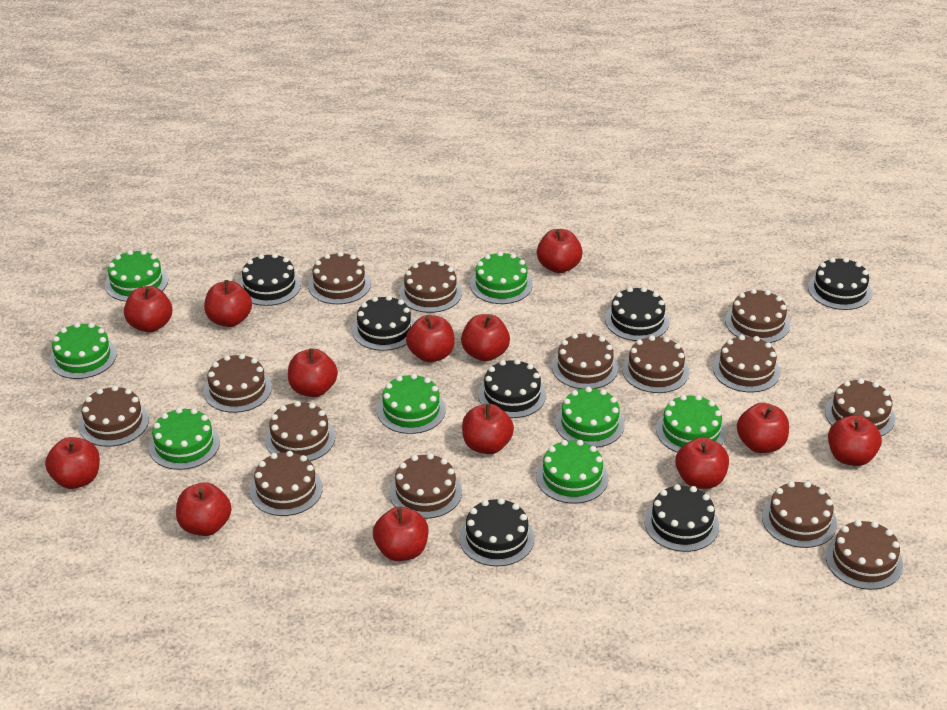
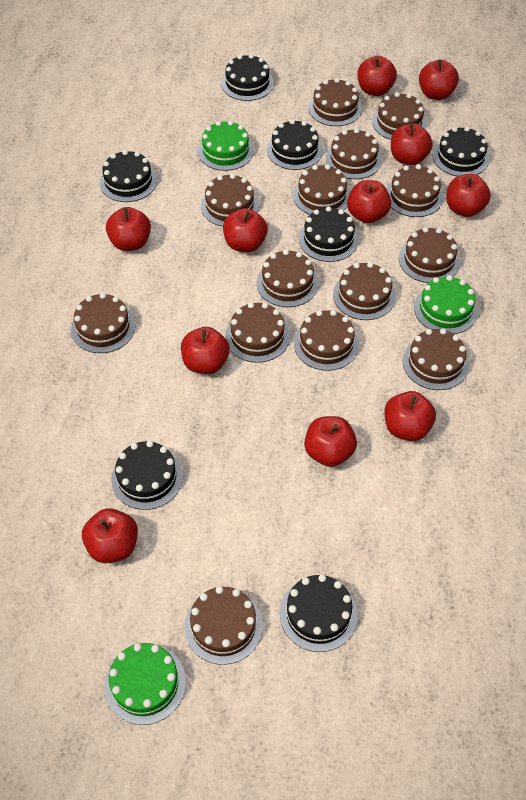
green cake: 8 -> 3
red apple: 13 -> 11

